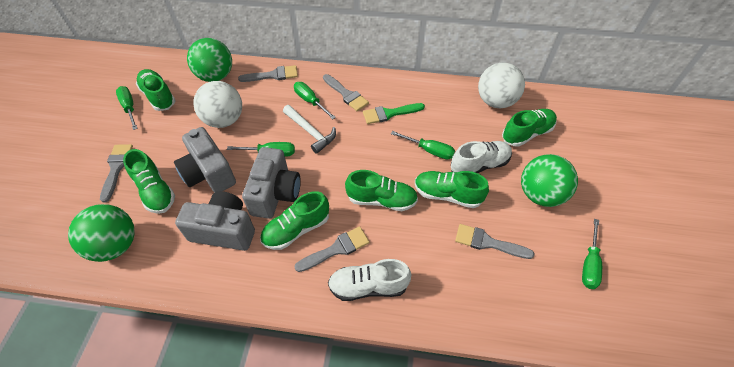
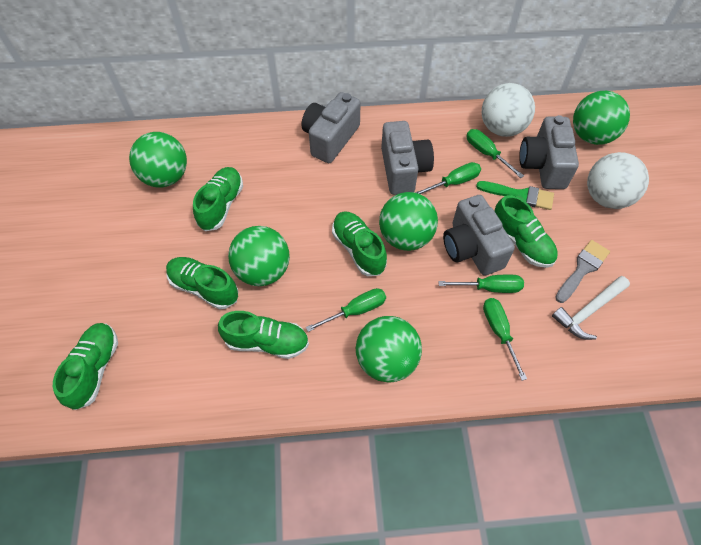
green ball: 3 -> 5
grey brush: 5 -> 1
grey camera: 3 -> 4
white shoe: 2 -> 0

